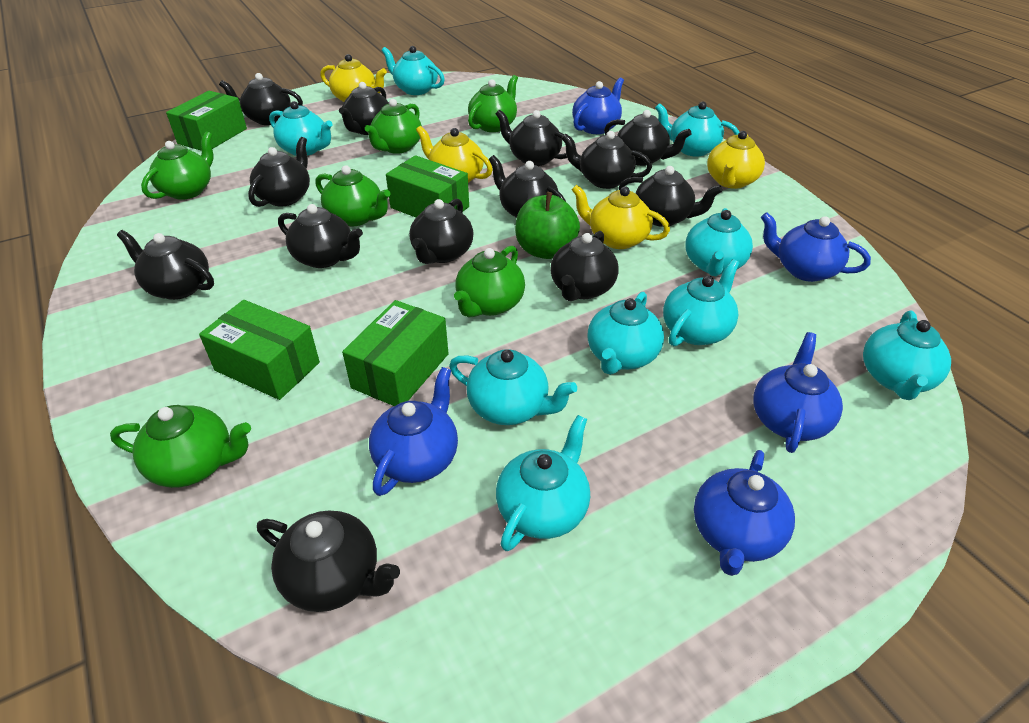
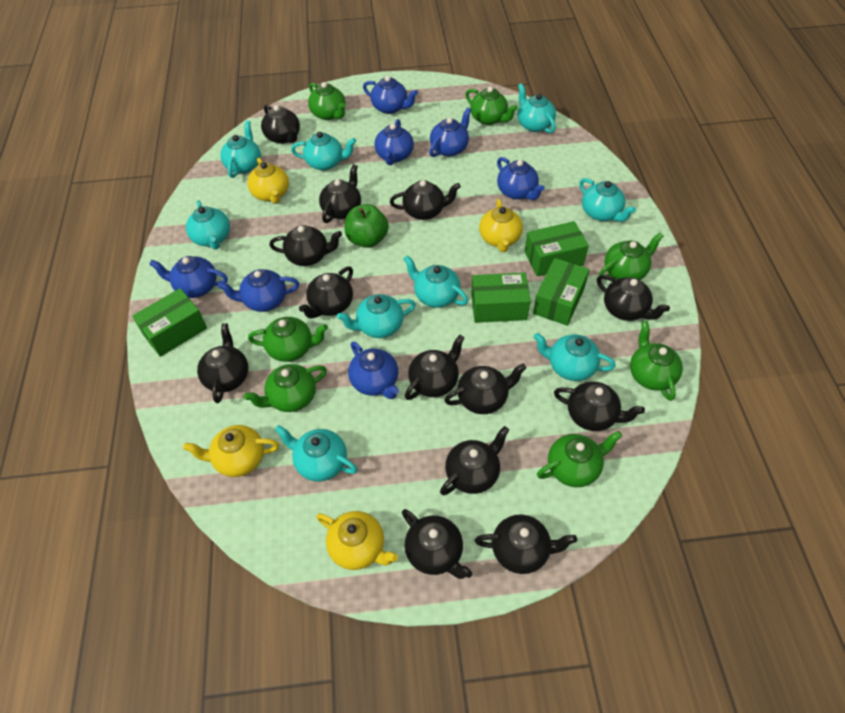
blue teapot: 5 -> 7
green teapot: 6 -> 7

